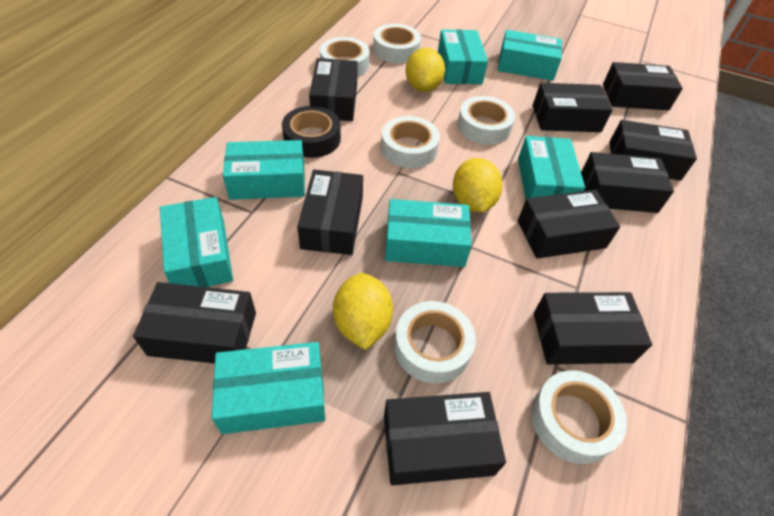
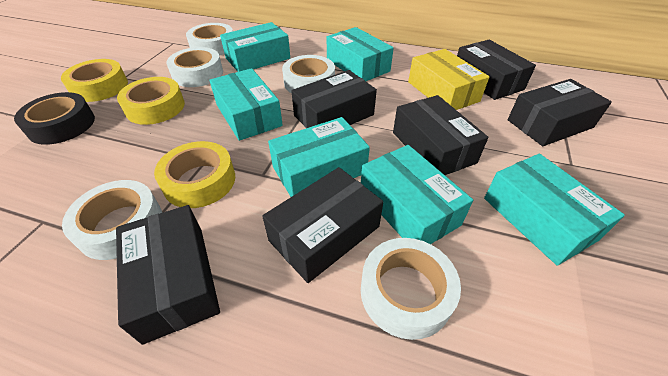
black box: 10 -> 6
turquoise box: 7 -> 6
white tape: 6 -> 5
yellow box: 0 -> 1
yellow lemon: 3 -> 0
yellow tape: 0 -> 3

